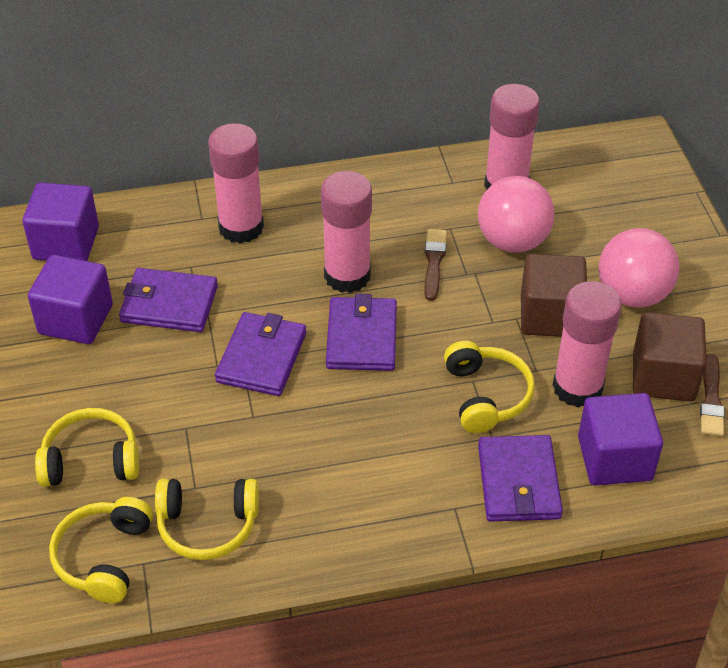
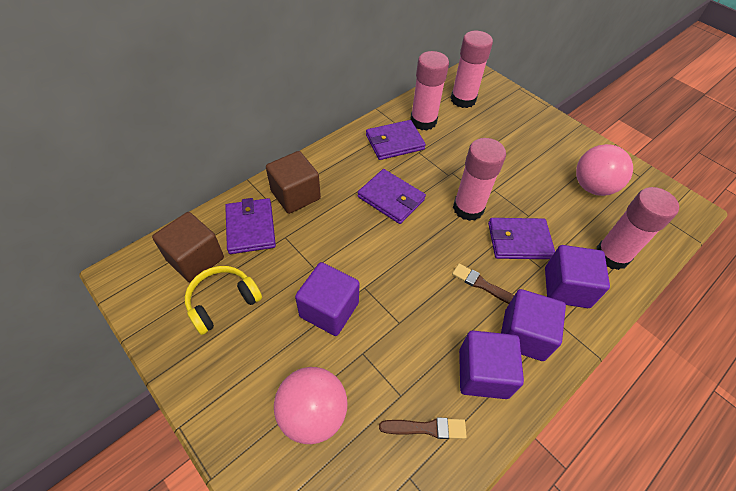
purple cube: 3 -> 4
yellow headphones: 4 -> 1

